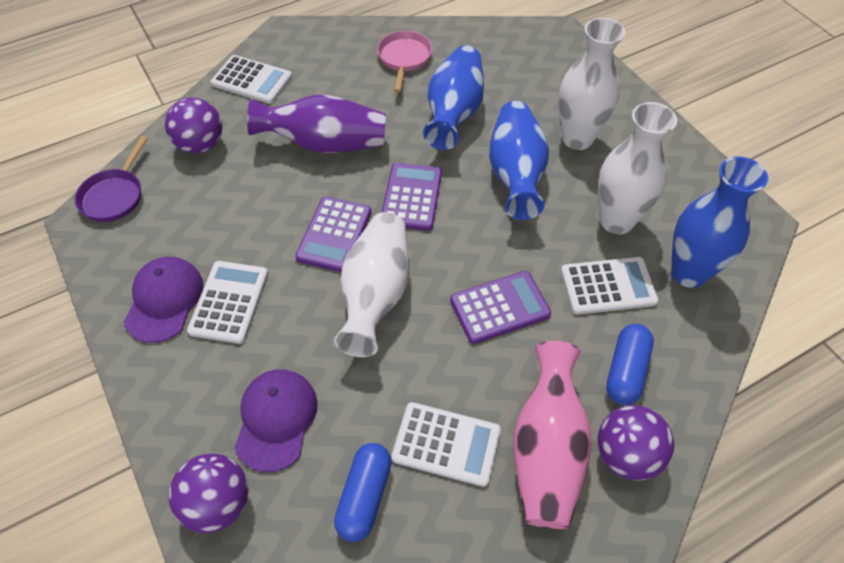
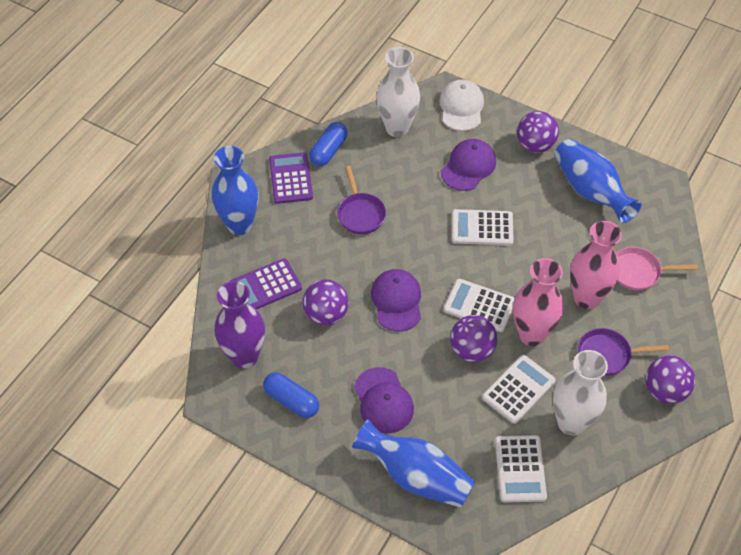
pink vase: 1 -> 2
purple ball: 3 -> 4
purple calculator: 3 -> 2
purple cap: 2 -> 3
purple pan: 1 -> 2
white cap: 0 -> 1
white vase: 3 -> 2

